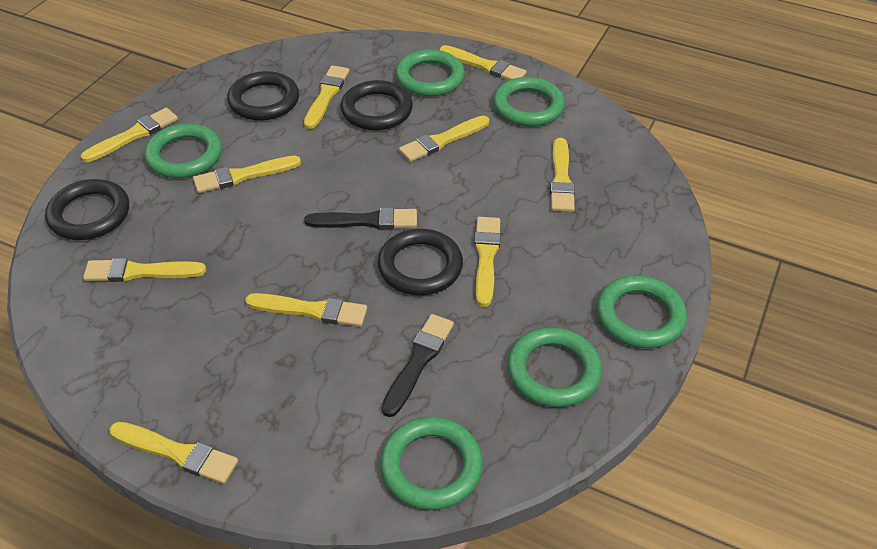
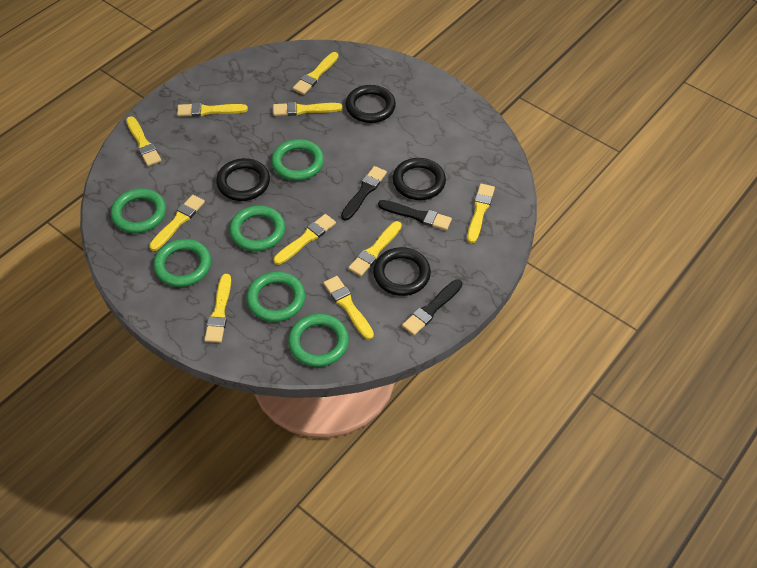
black brush: 2 -> 3

